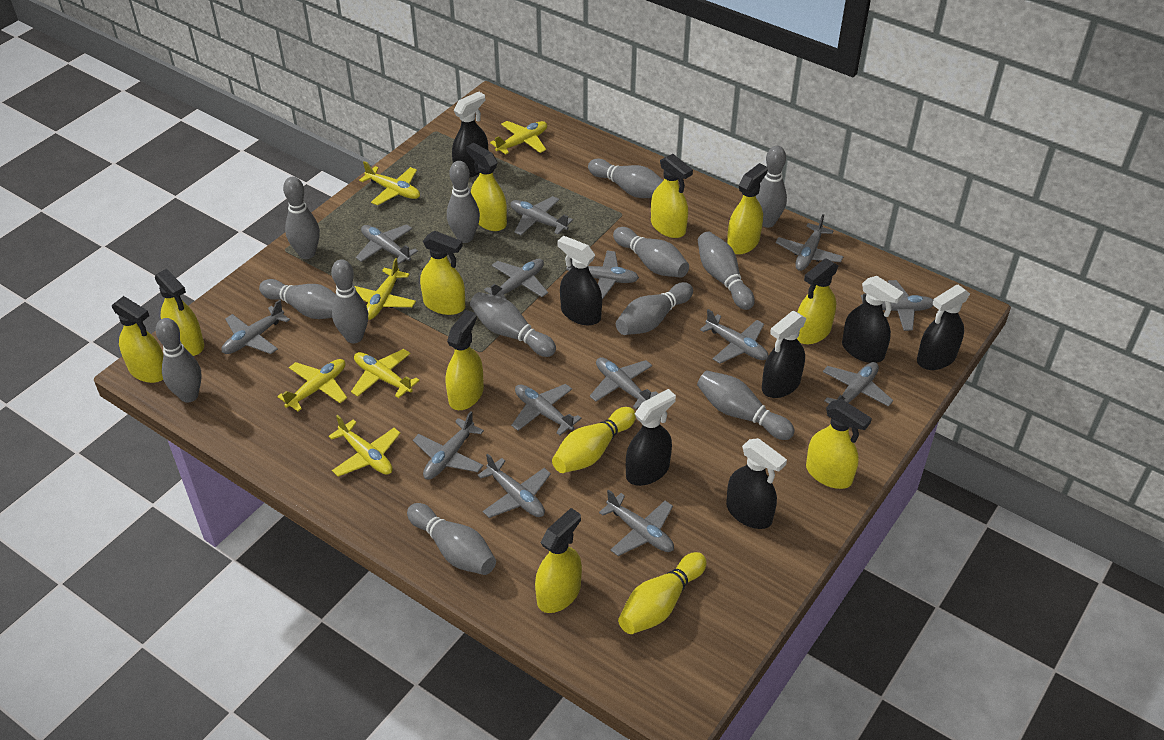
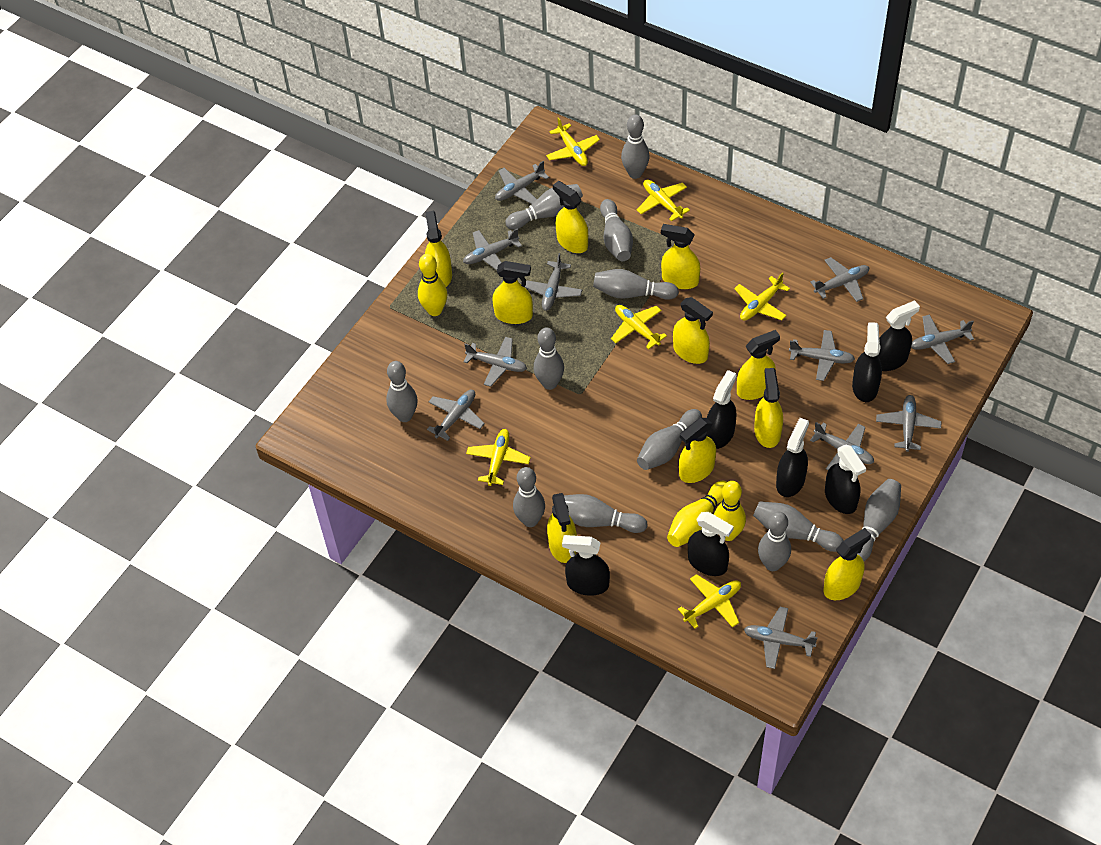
grey bowling pin: 13 -> 12
grey plane: 14 -> 11
yellow bowling pin: 2 -> 3

